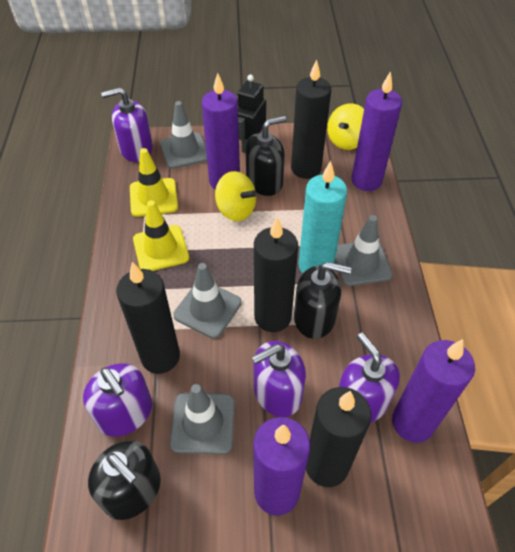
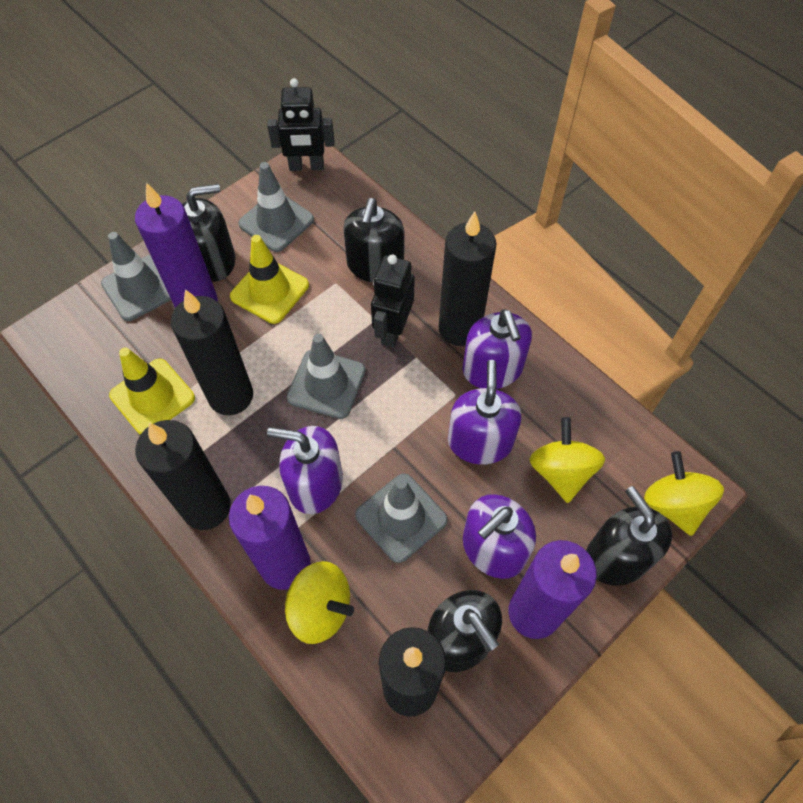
black robot: 1 -> 2
black soap dispenser: 3 -> 4
purple candle: 4 -> 3
turquoise candle: 1 -> 0
yellow spinning top: 2 -> 3

